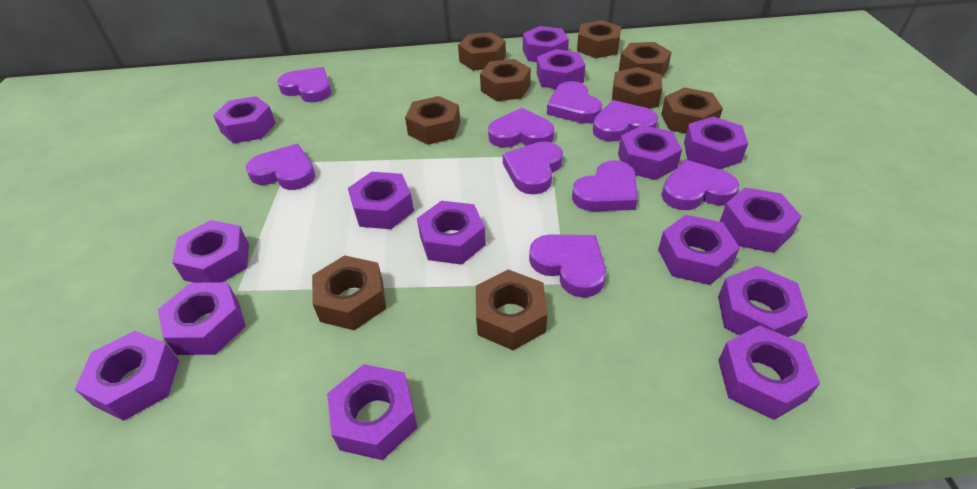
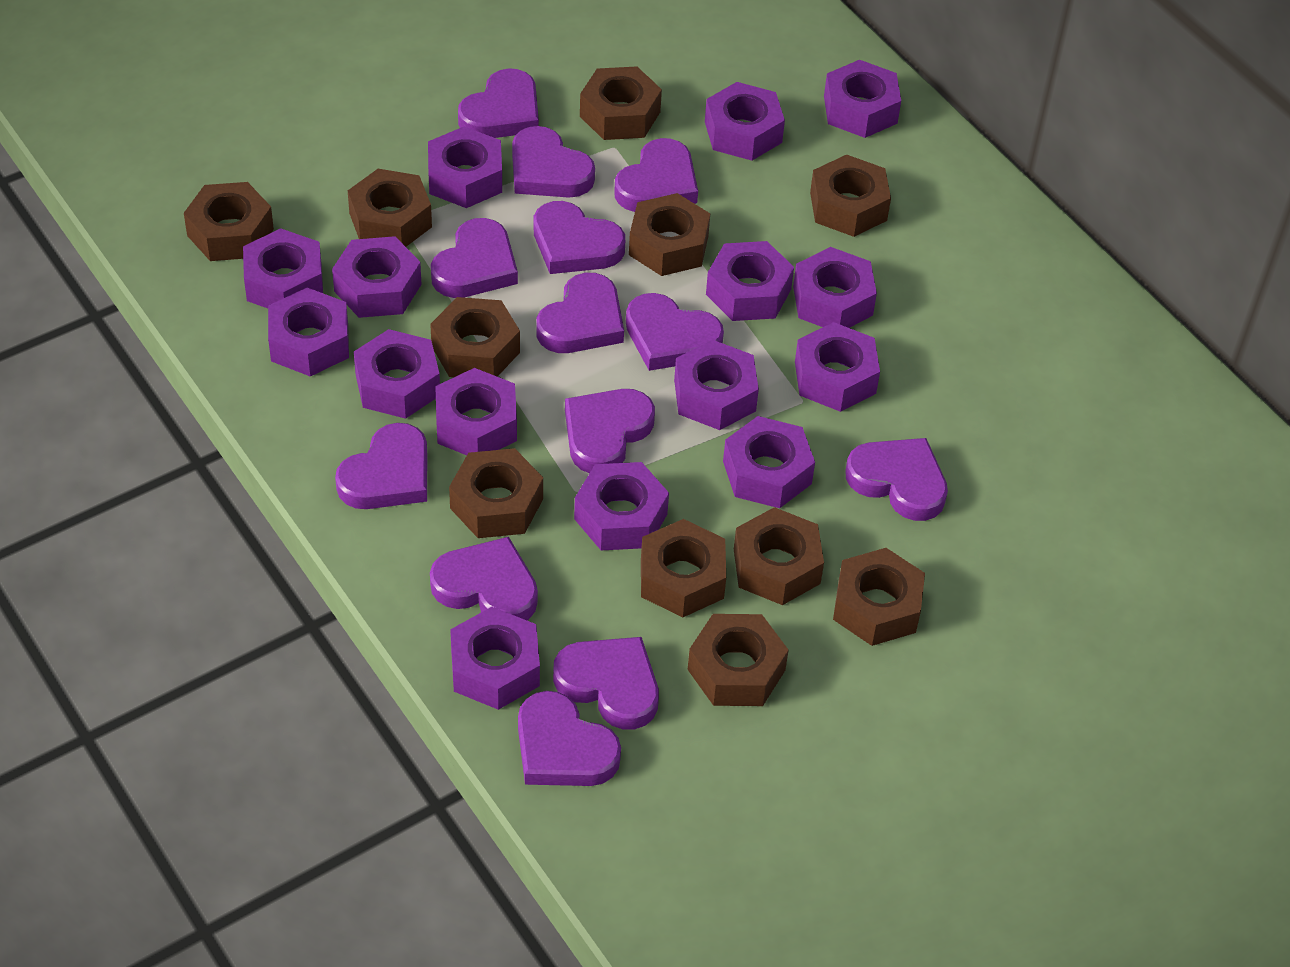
brown nut: 9 -> 11
purple heart: 9 -> 13

